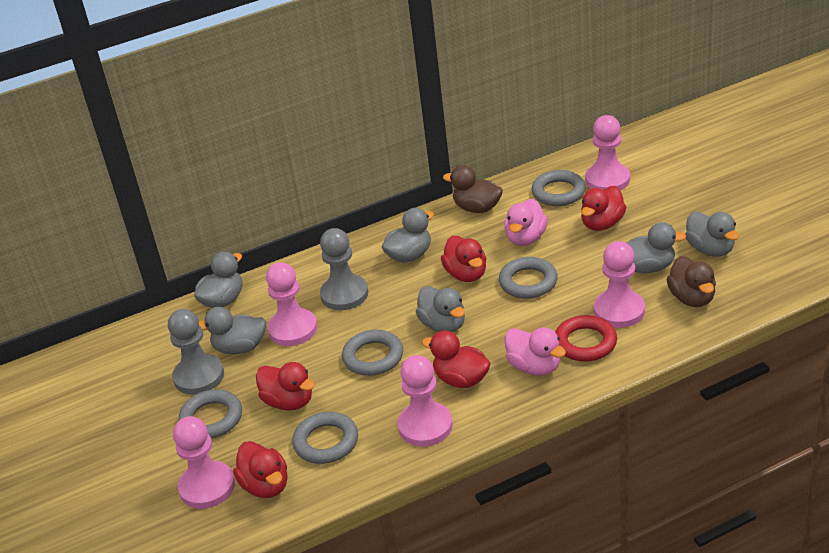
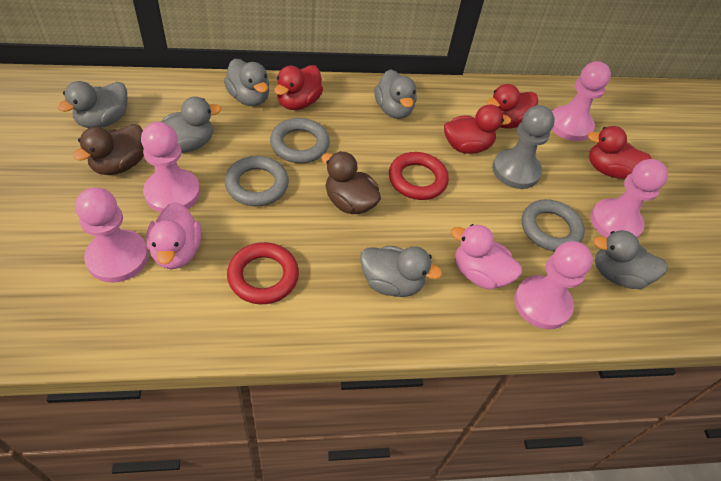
grey pawn: 2 -> 1
grey ring: 5 -> 3
red duck: 5 -> 4
red ring: 1 -> 2

